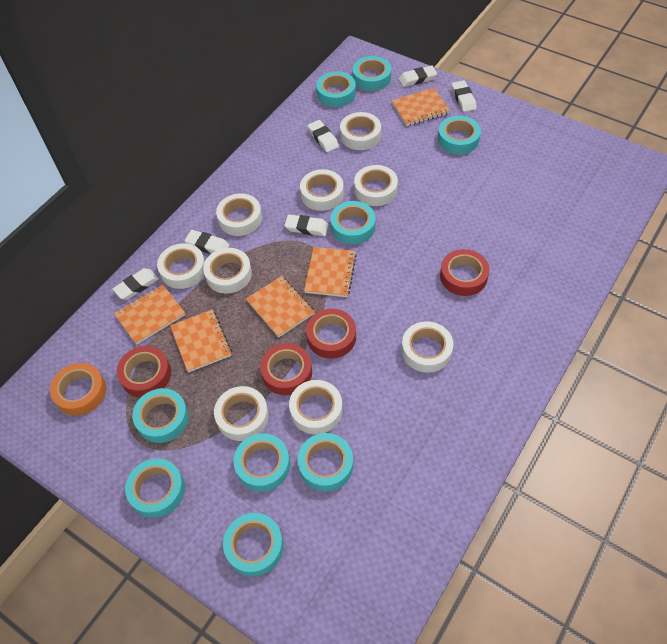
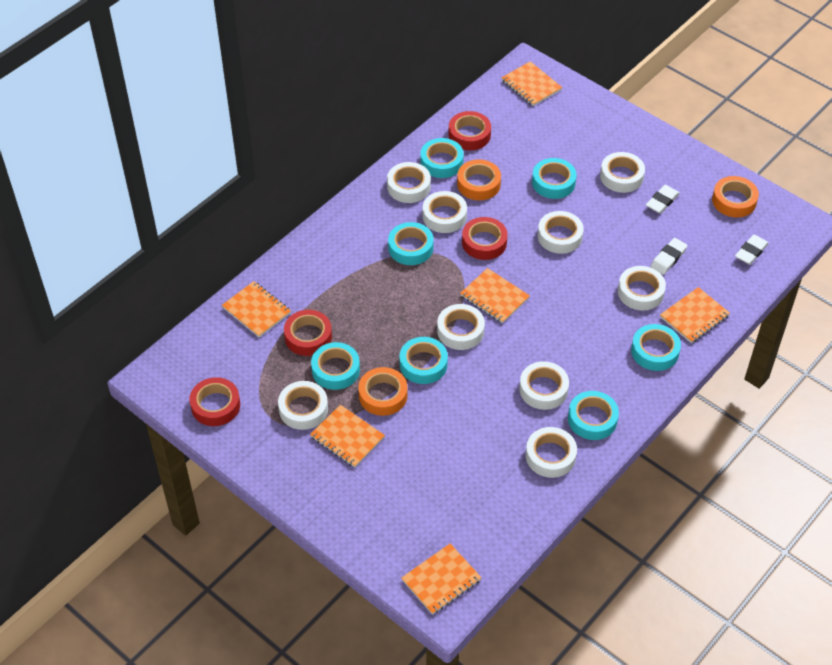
orange notebook: 5 -> 6
orange tape: 1 -> 3
turquoise tape: 9 -> 7
white eraser: 6 -> 3

